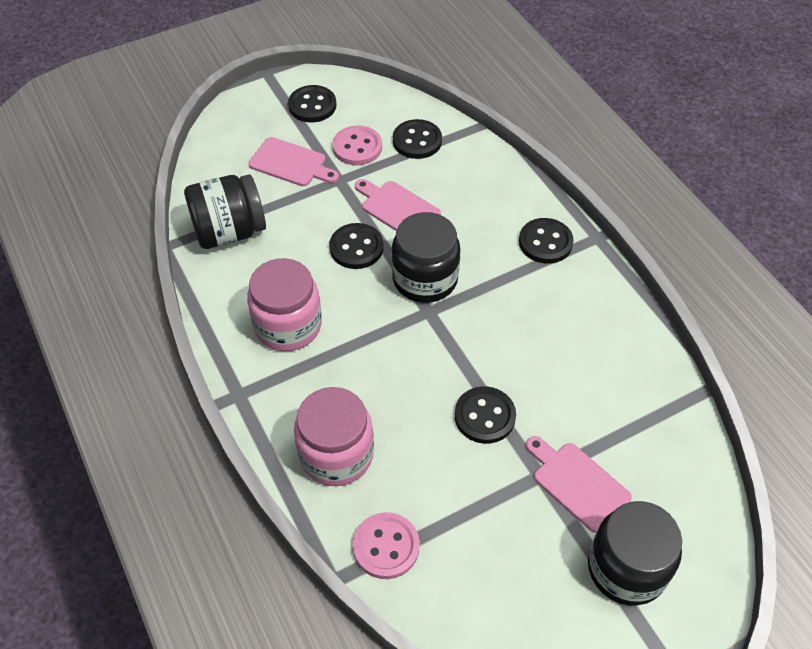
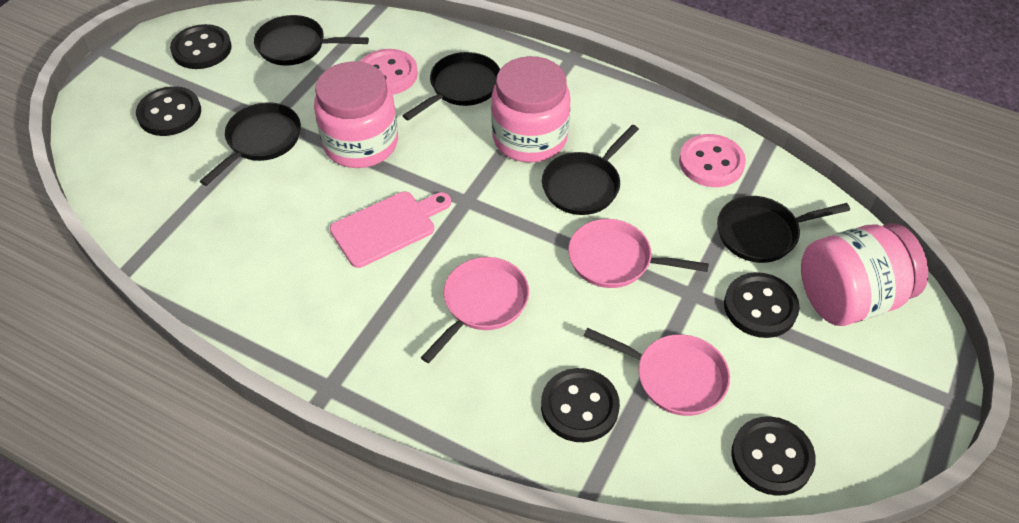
black jar: 3 -> 0
black pan: 0 -> 5
pink cutting board: 3 -> 1
pink jar: 2 -> 3
pink pan: 0 -> 3

